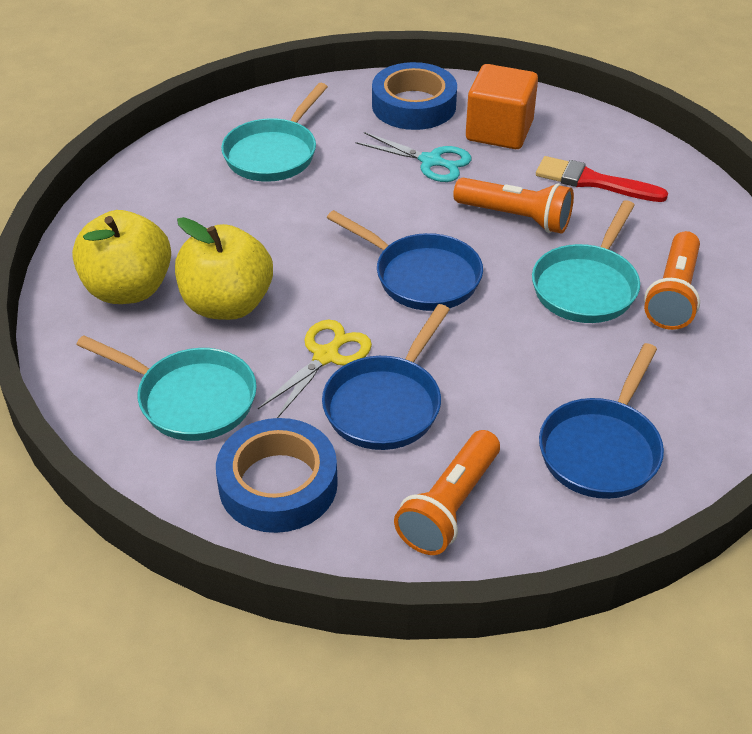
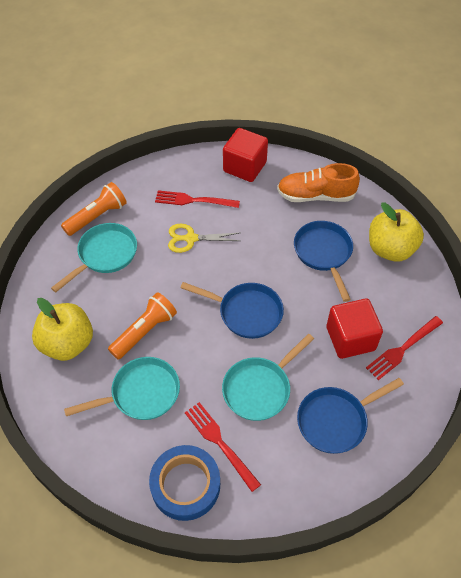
blue tape: 2 -> 1
orange cube: 1 -> 0
orange flashlight: 3 -> 2
orange shoe: 0 -> 1
red brush: 1 -> 0
red cube: 0 -> 2
red fork: 0 -> 3
turquoise scissors: 1 -> 0

